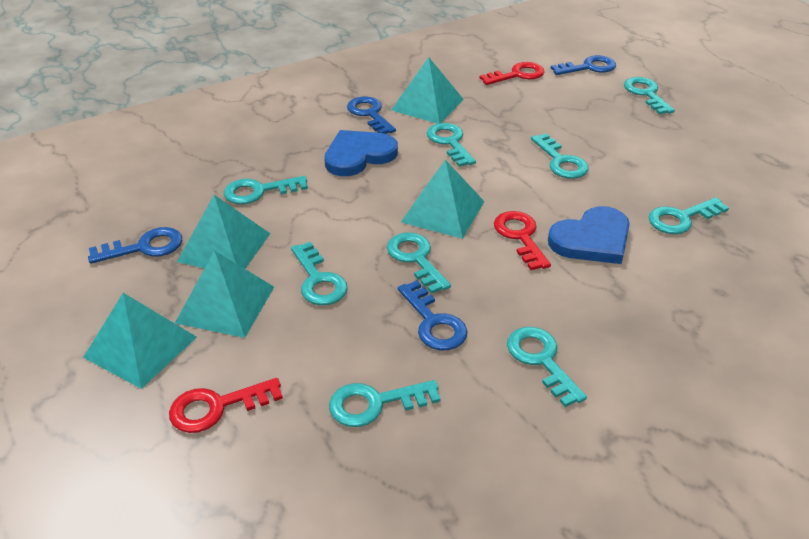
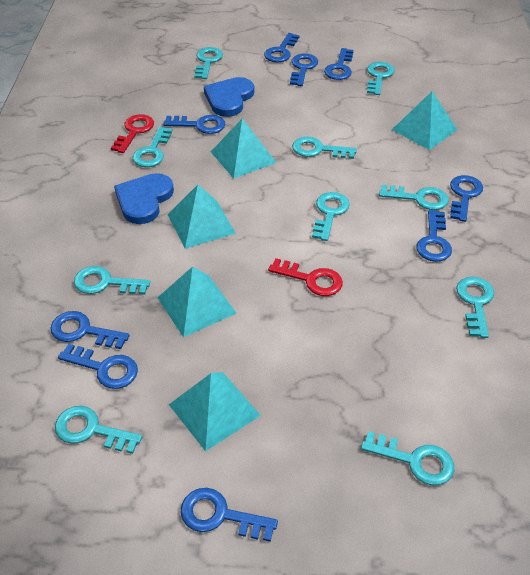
blue key: 4 -> 9
red key: 3 -> 2
turquoise key: 9 -> 10

